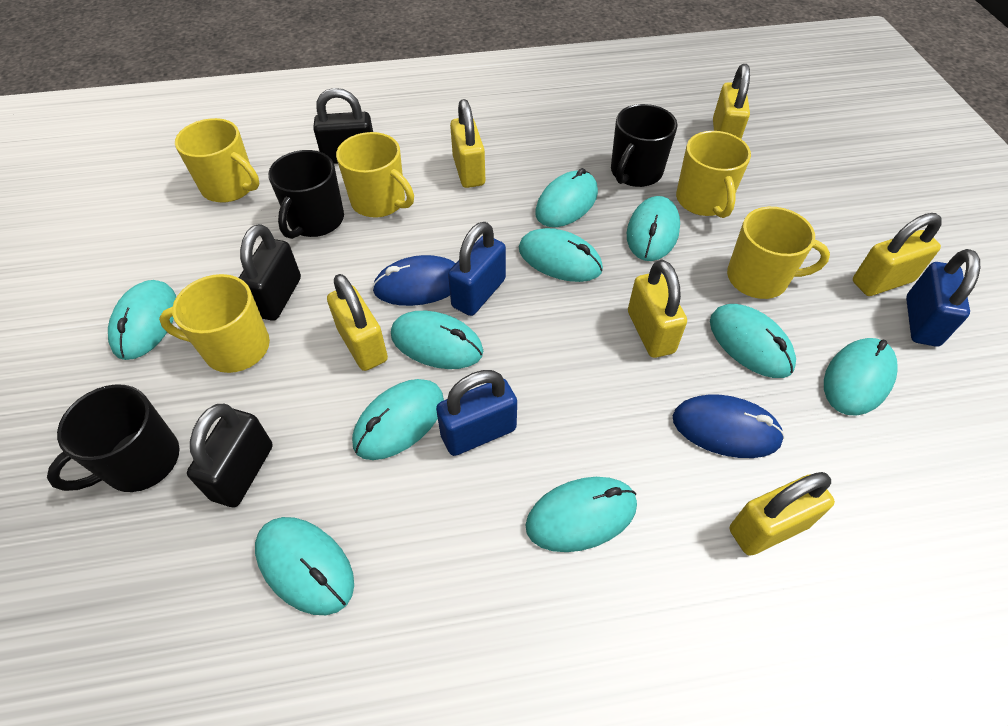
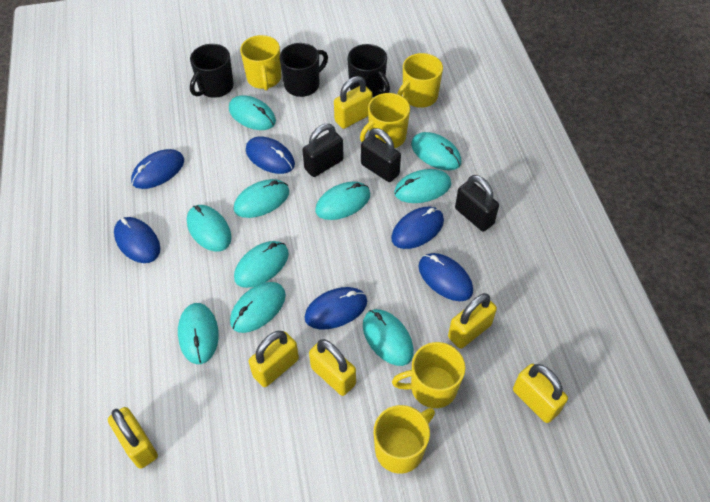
blue mouse: 2 -> 6
blue padlock: 3 -> 0

